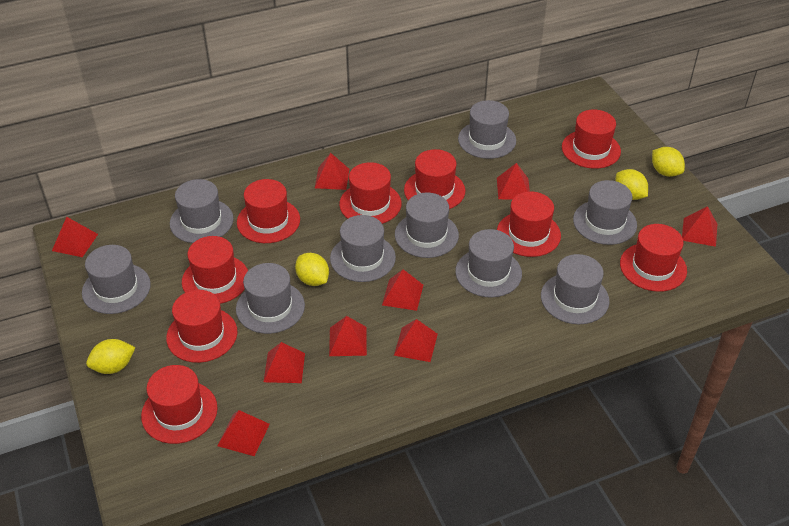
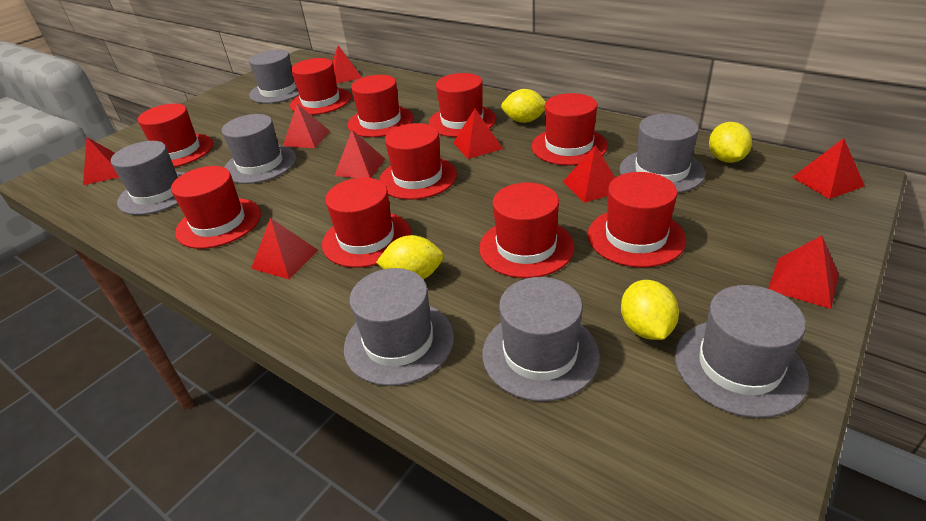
grey hat: 9 -> 7
red hat: 9 -> 10

